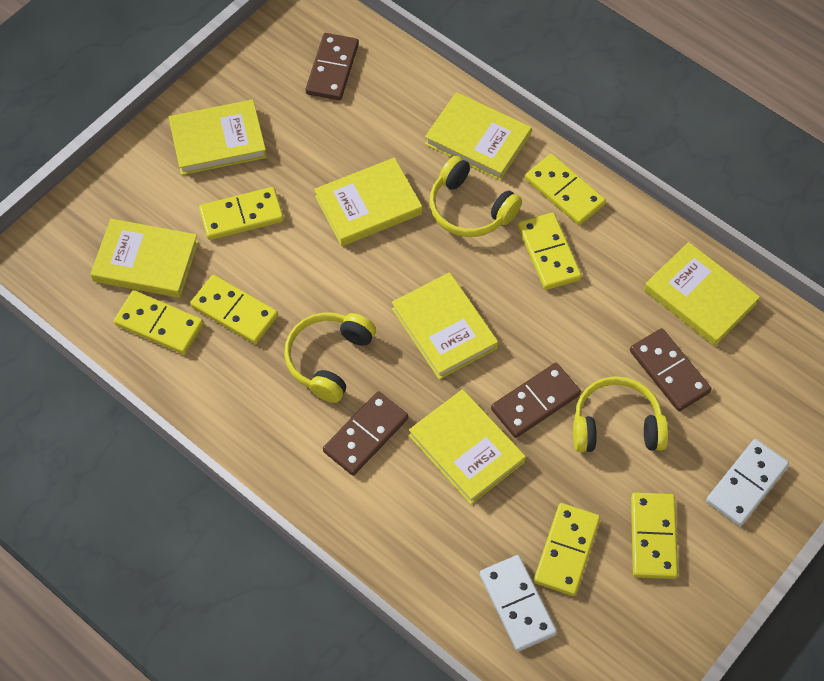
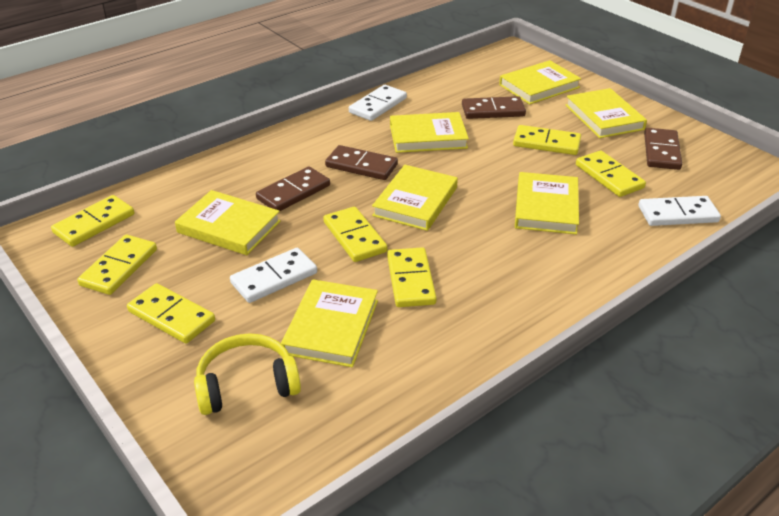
white domino: 2 -> 3
yellow headphones: 3 -> 1

